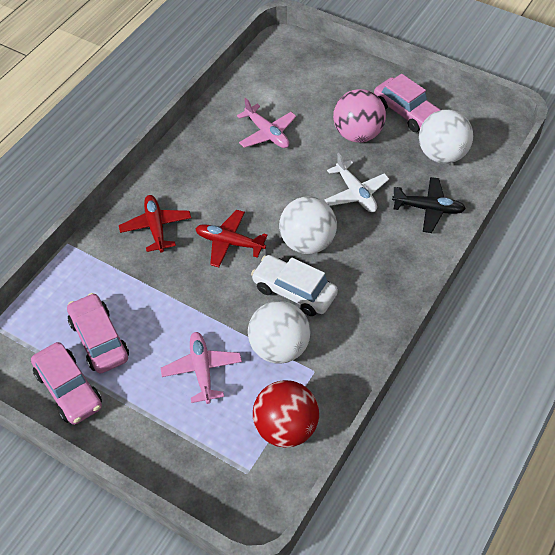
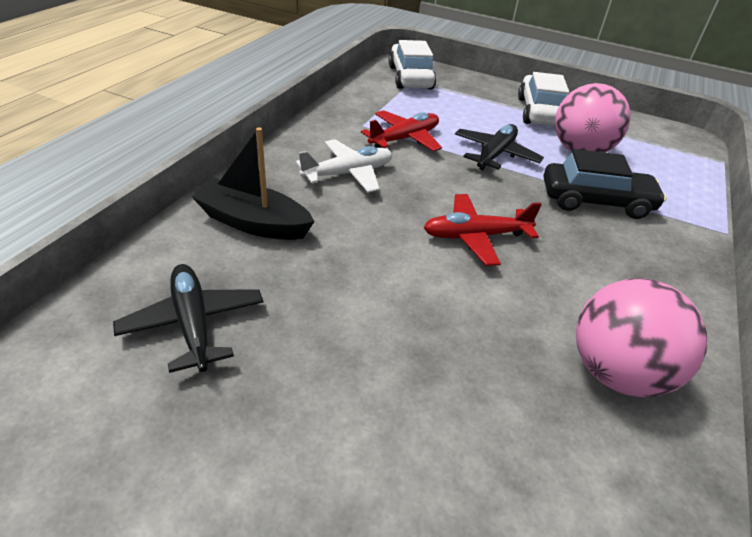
black boat: 0 -> 1
black car: 0 -> 1
black plane: 1 -> 2
pink ball: 1 -> 2
pink car: 3 -> 0
pink plane: 2 -> 0
red ball: 1 -> 0
white ball: 3 -> 0
white car: 1 -> 2

